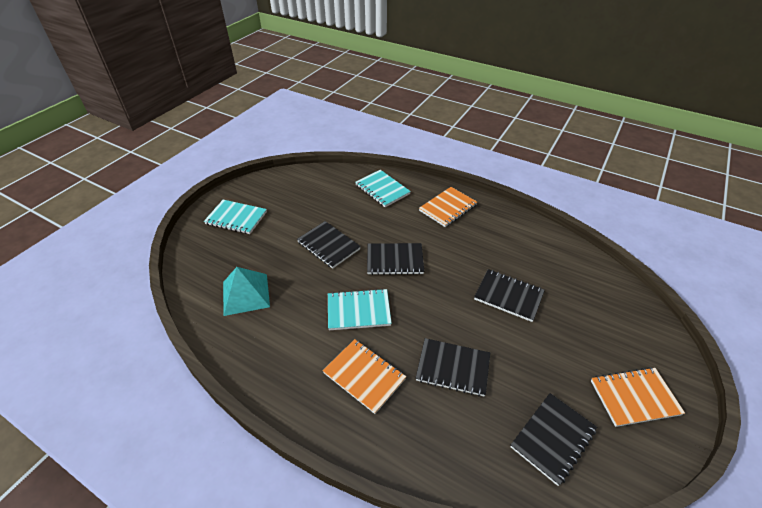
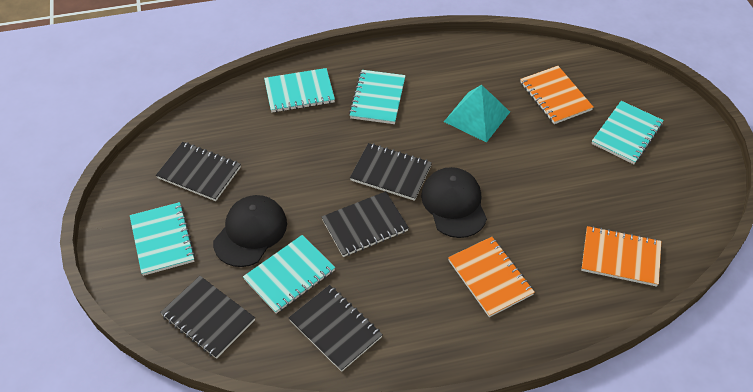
black cap: 0 -> 2
turquoise notebook: 3 -> 5

